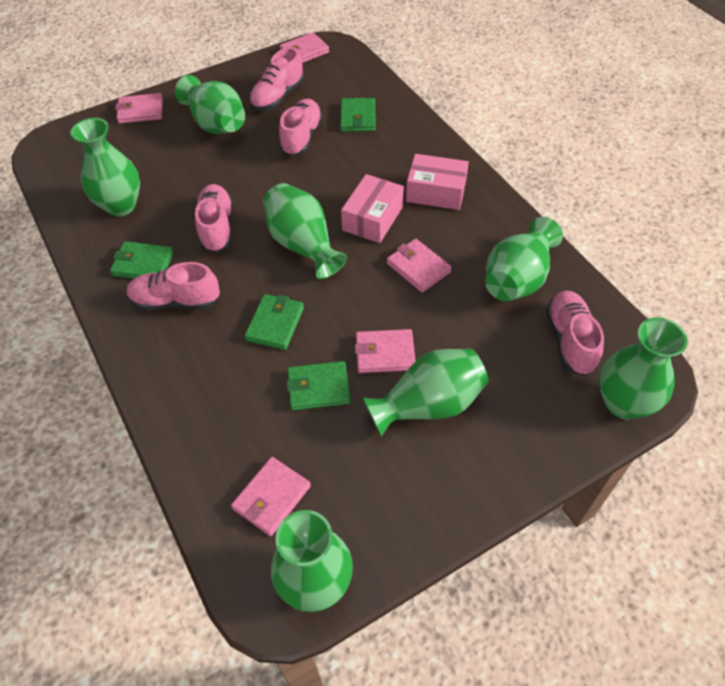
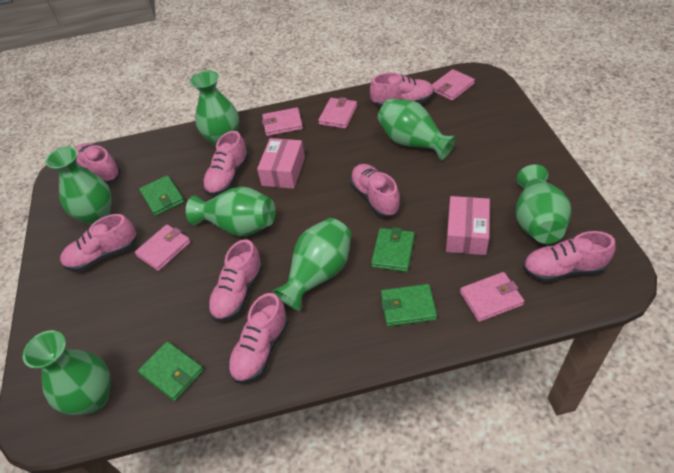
pink shoe: 5 -> 8

